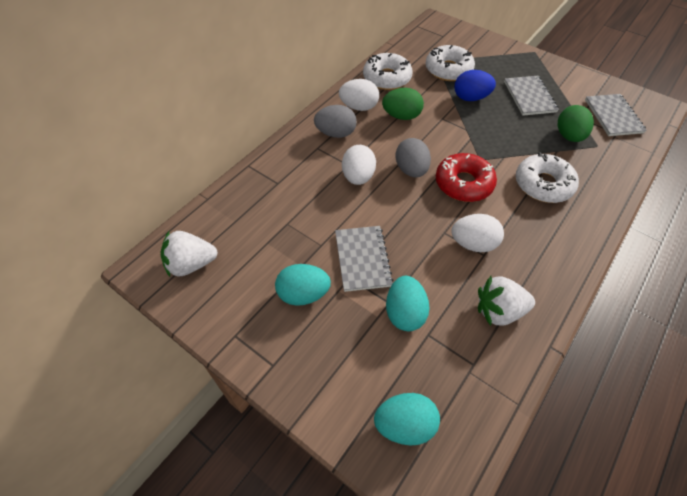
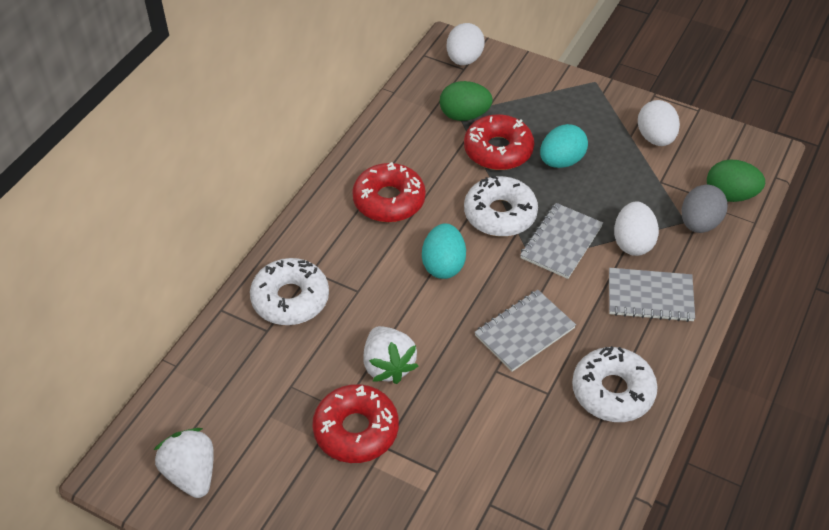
blue egg: 1 -> 0
grey egg: 2 -> 1
red donut: 1 -> 3
turquoise egg: 3 -> 2

